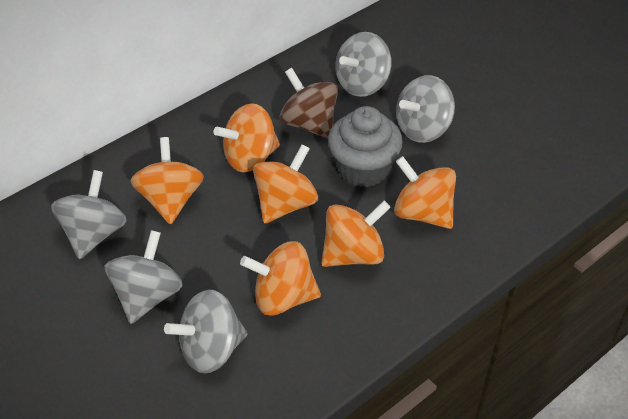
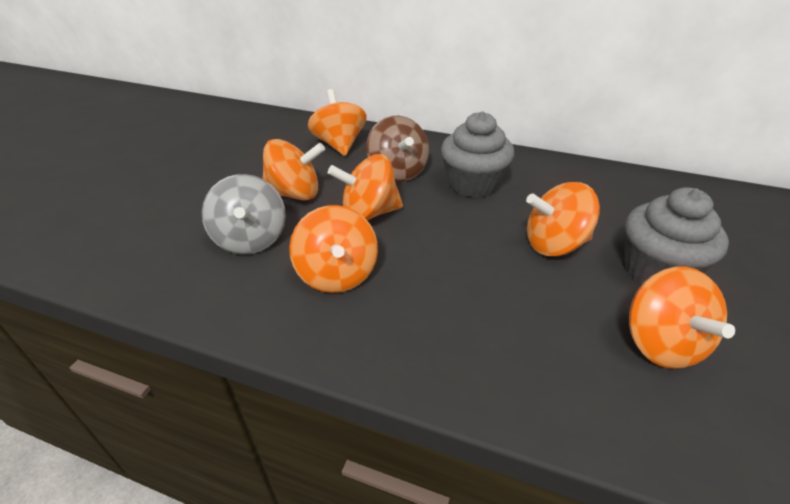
grey cupcake: 1 -> 2
grey spinning top: 5 -> 1

